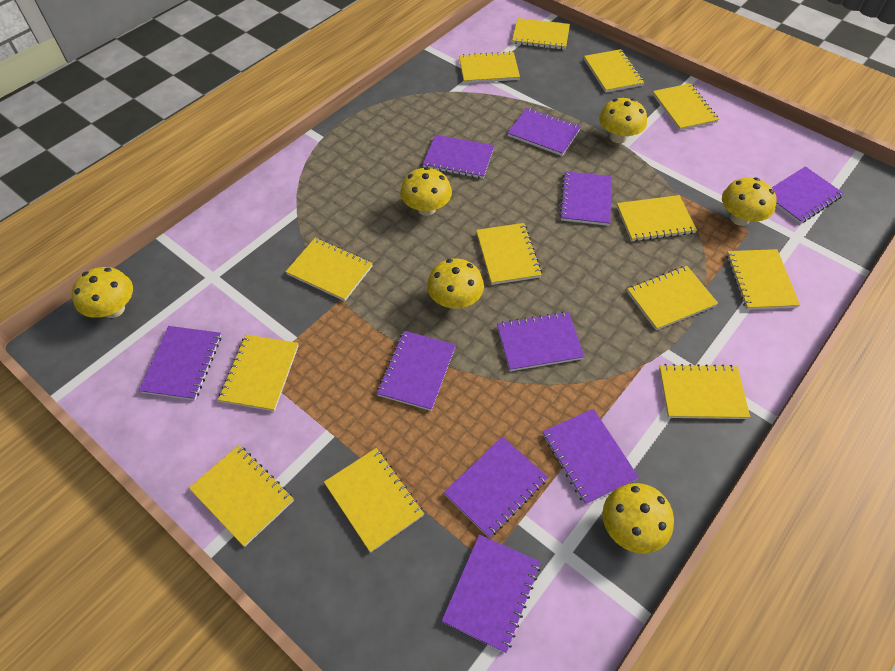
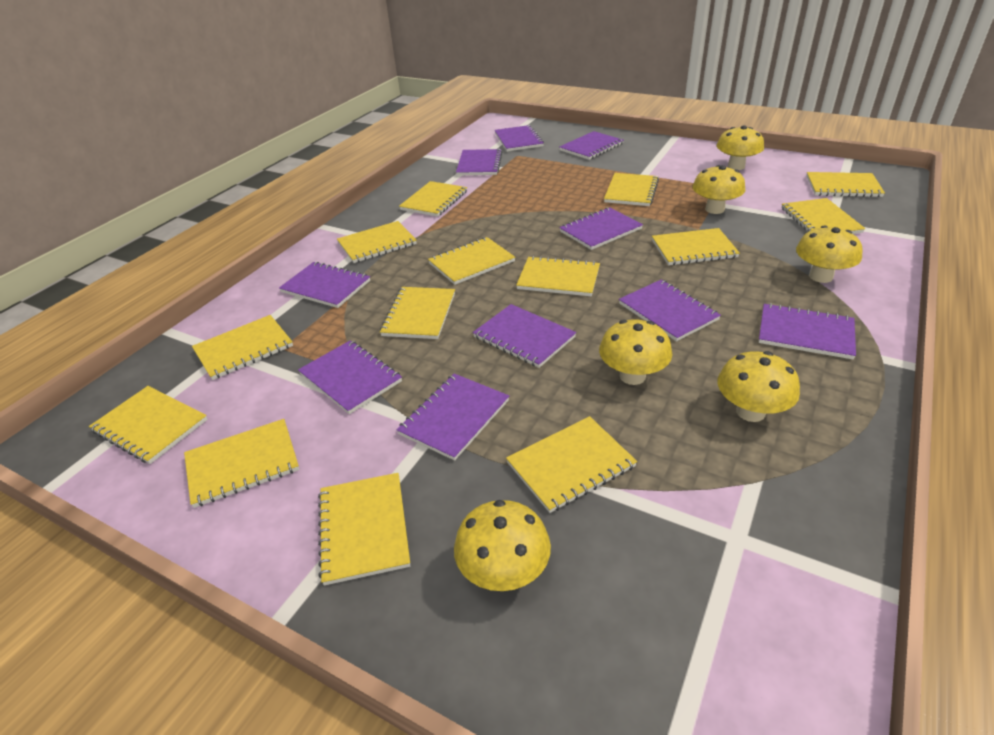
yellow notebook: 13 -> 14

